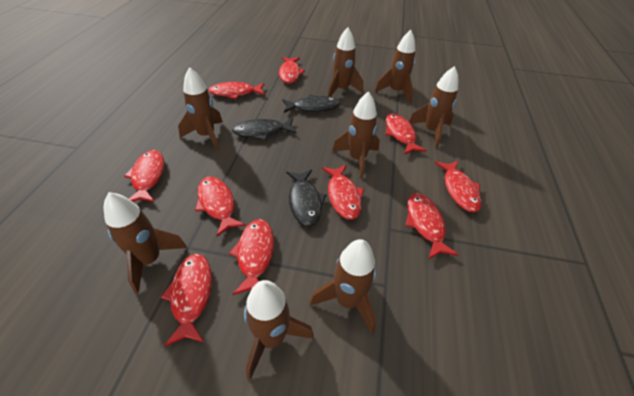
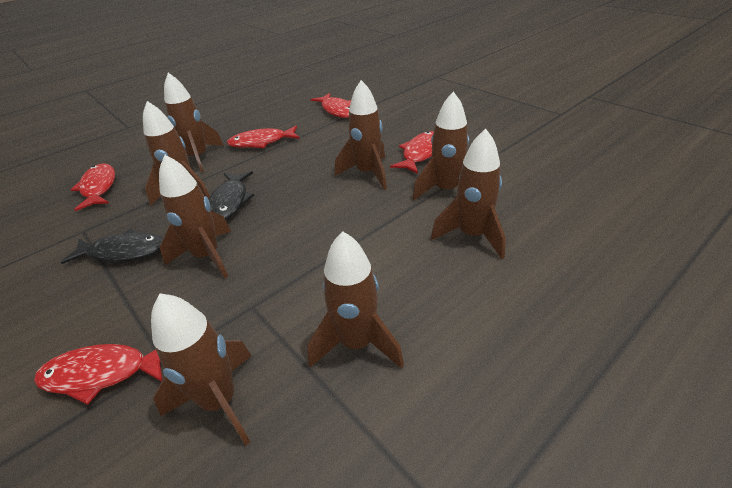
black fish: 3 -> 2
red fish: 10 -> 5

